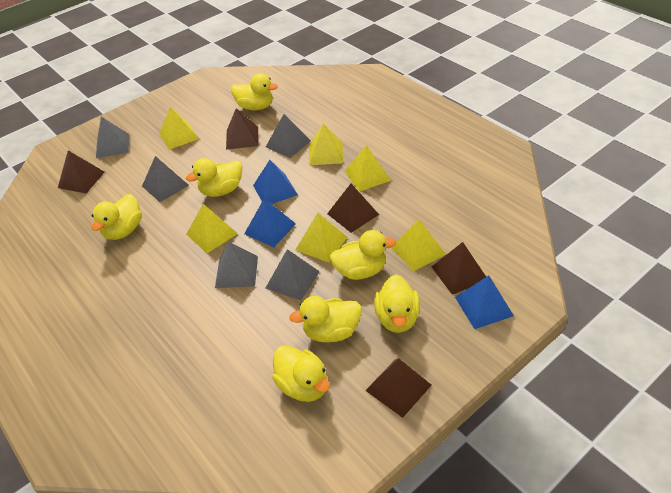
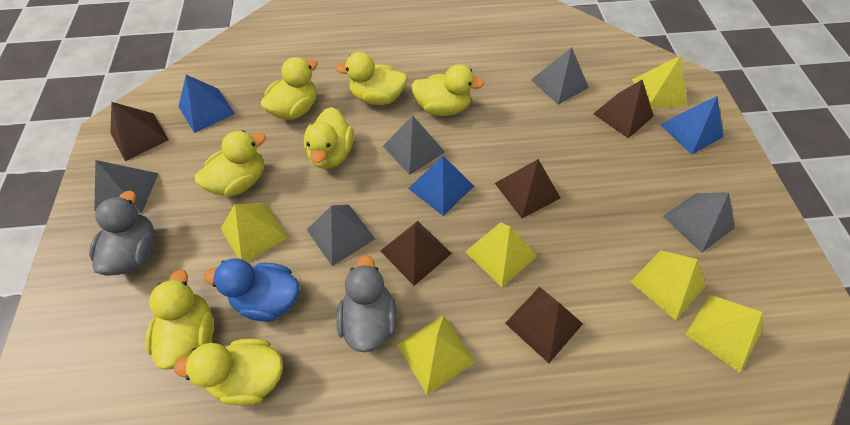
blue duck: 0 -> 1
grey duck: 0 -> 2

